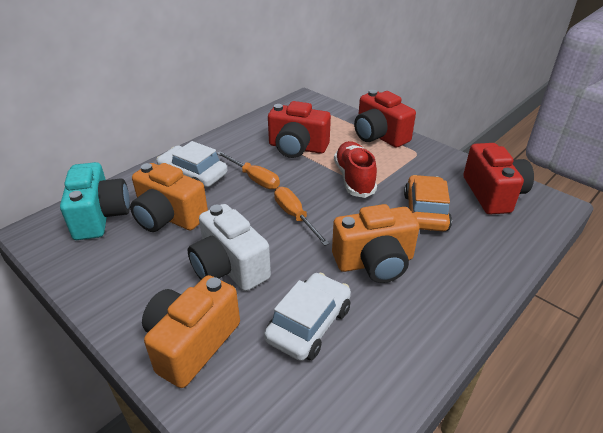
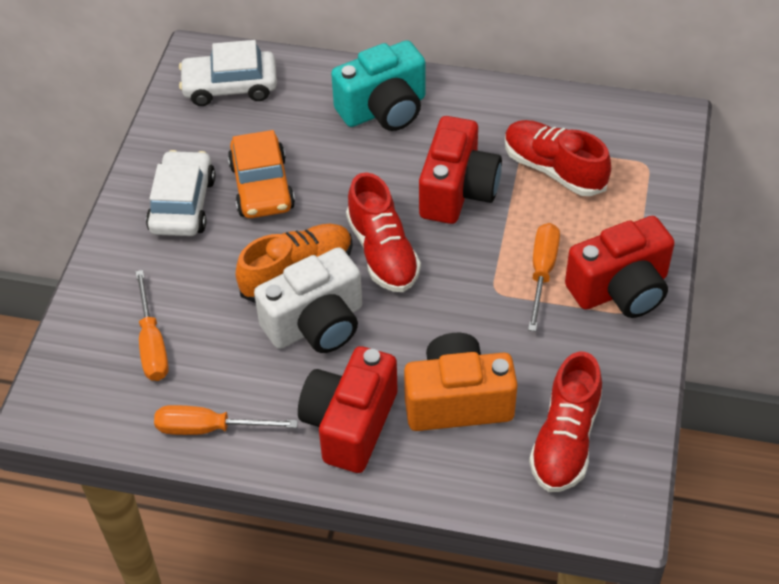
orange camera: 3 -> 1
orange screwdriver: 2 -> 3
orange shoe: 0 -> 1
red shoe: 1 -> 3

